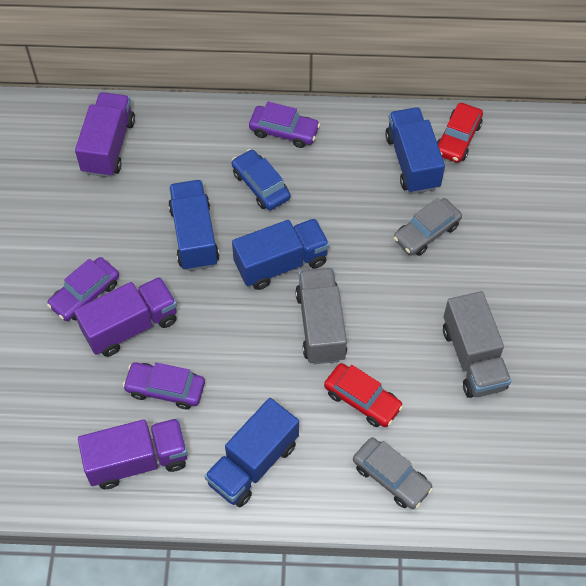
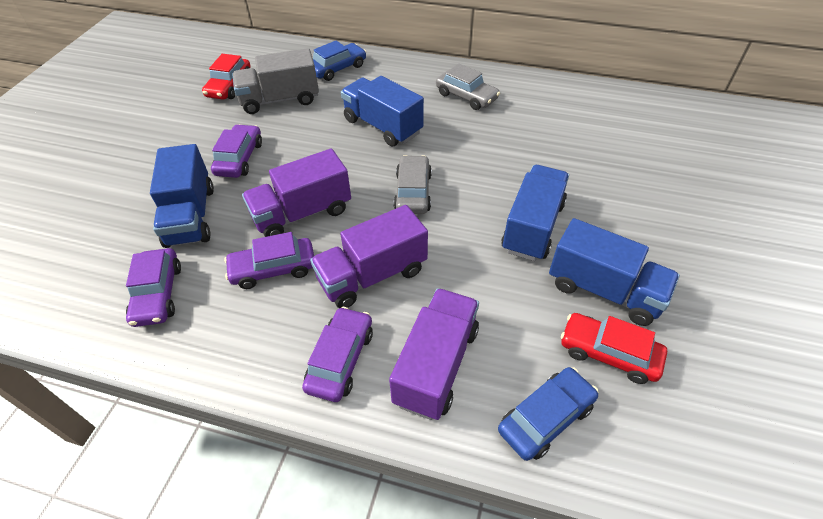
blue car: 1 -> 2
grey truck: 2 -> 1
purple car: 3 -> 4

